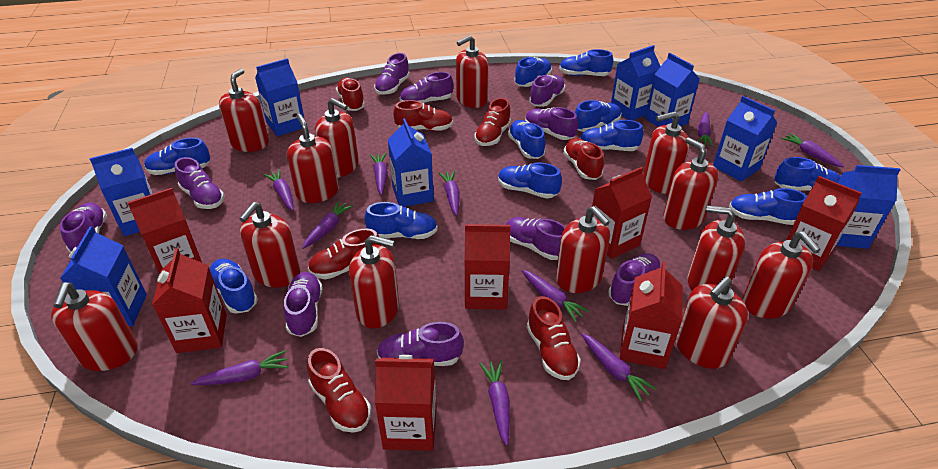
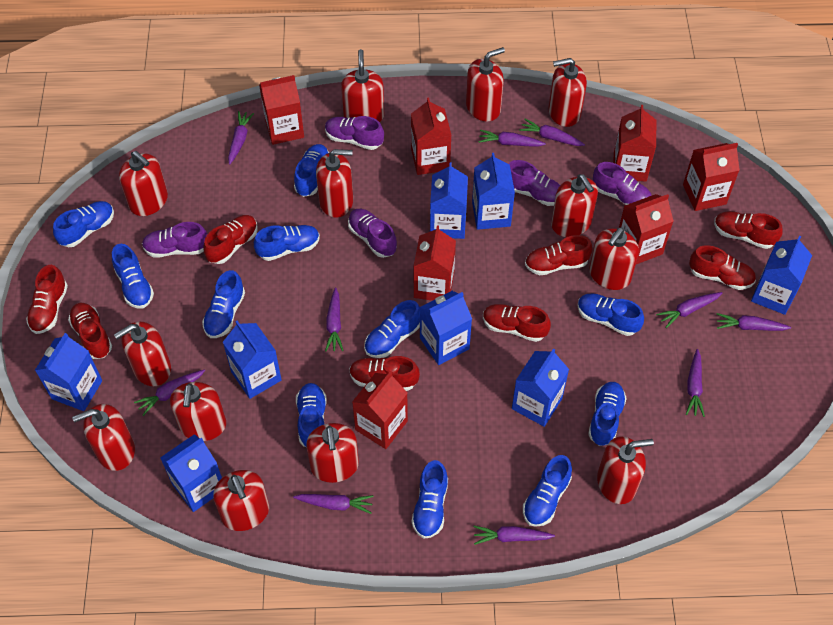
purple shoe: 10 -> 5
red shoe: 7 -> 8

